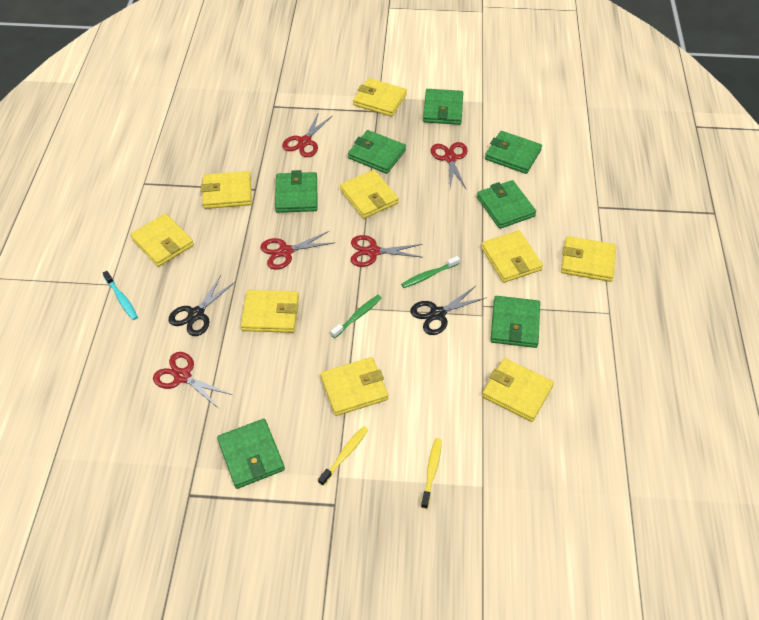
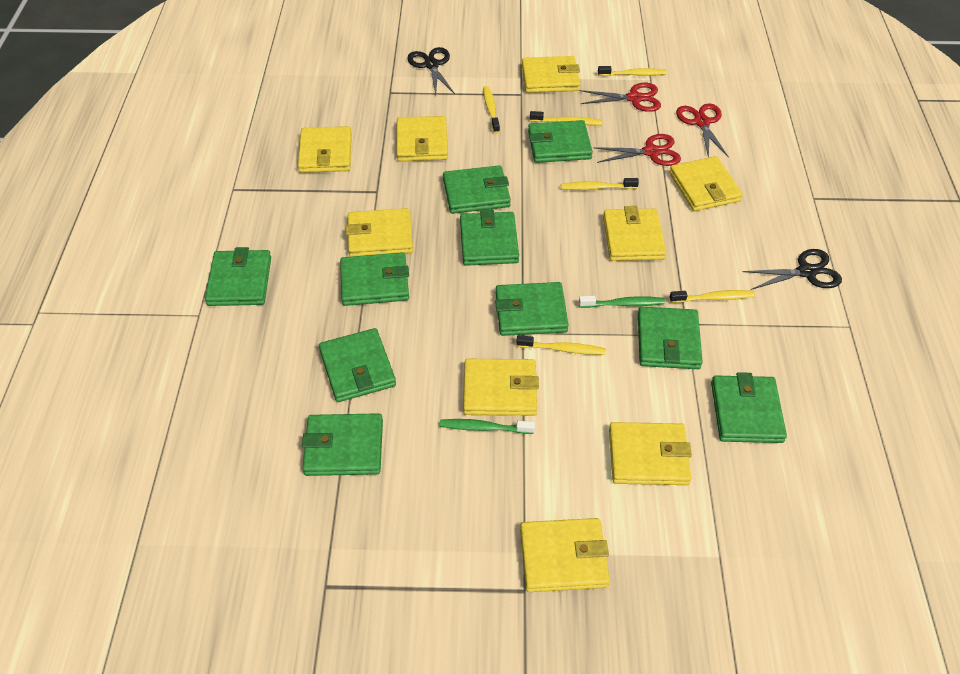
green wallet: 7 -> 10
red scissors: 5 -> 3
turquoise toothbrush: 1 -> 0
yellow toothbrush: 2 -> 6

